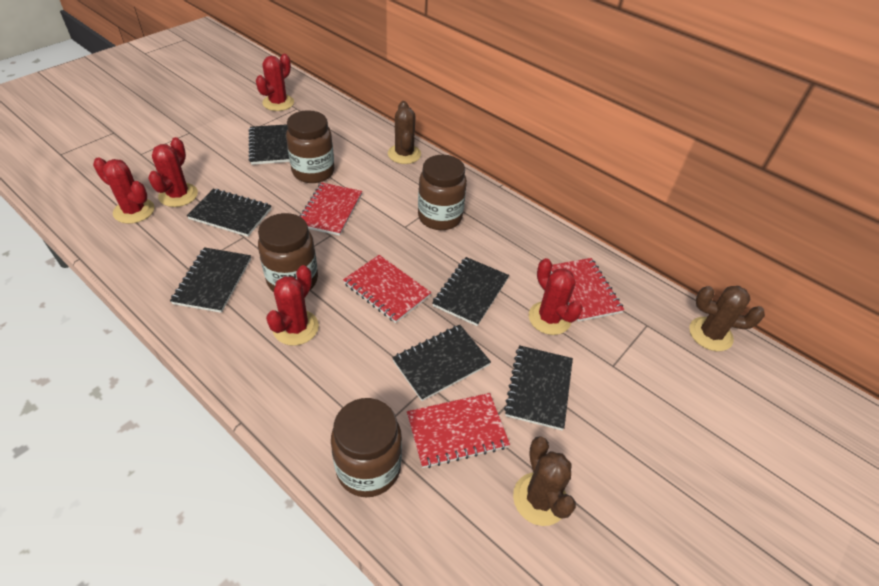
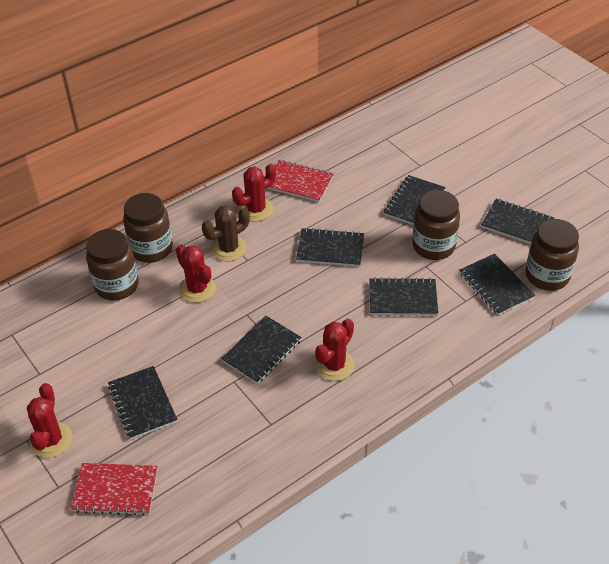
black notebook: 6 -> 7
brown cactus: 3 -> 1
red cactus: 5 -> 4
red notebook: 4 -> 2

